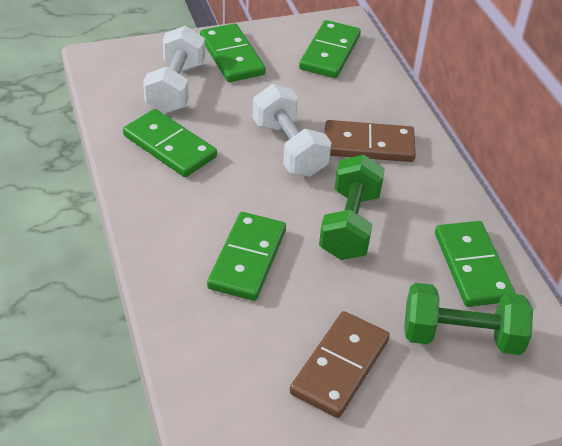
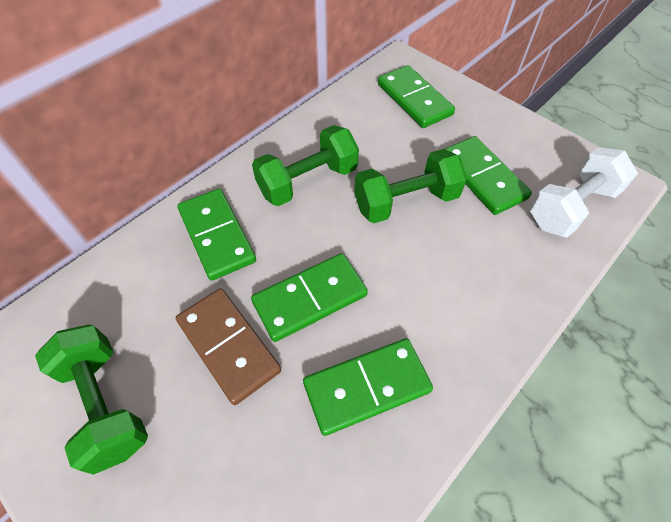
brown domino: 2 -> 1
green dumbbell: 2 -> 3
white dumbbell: 2 -> 1

